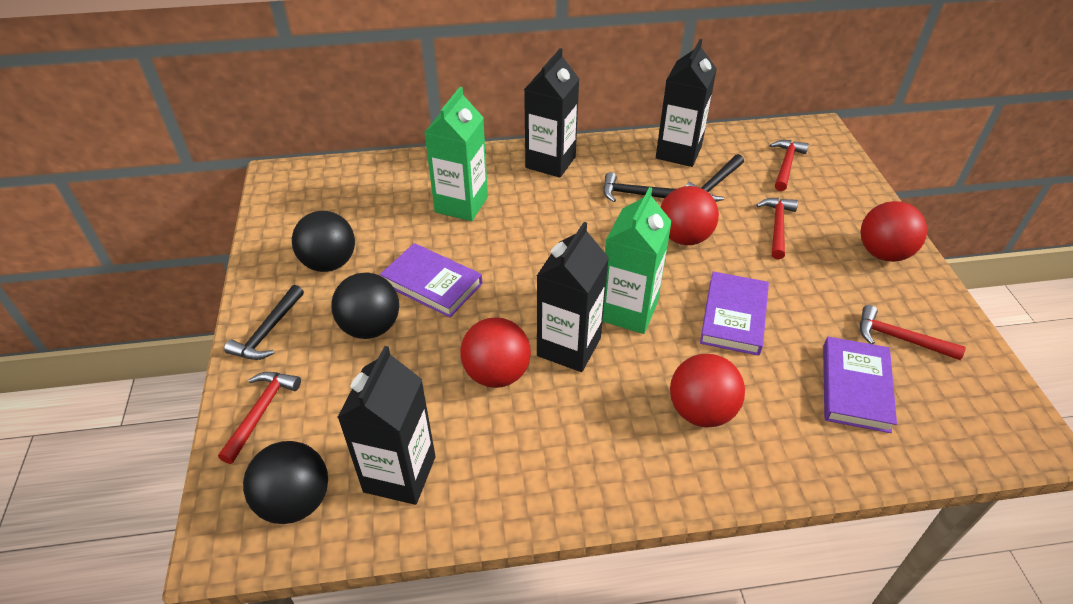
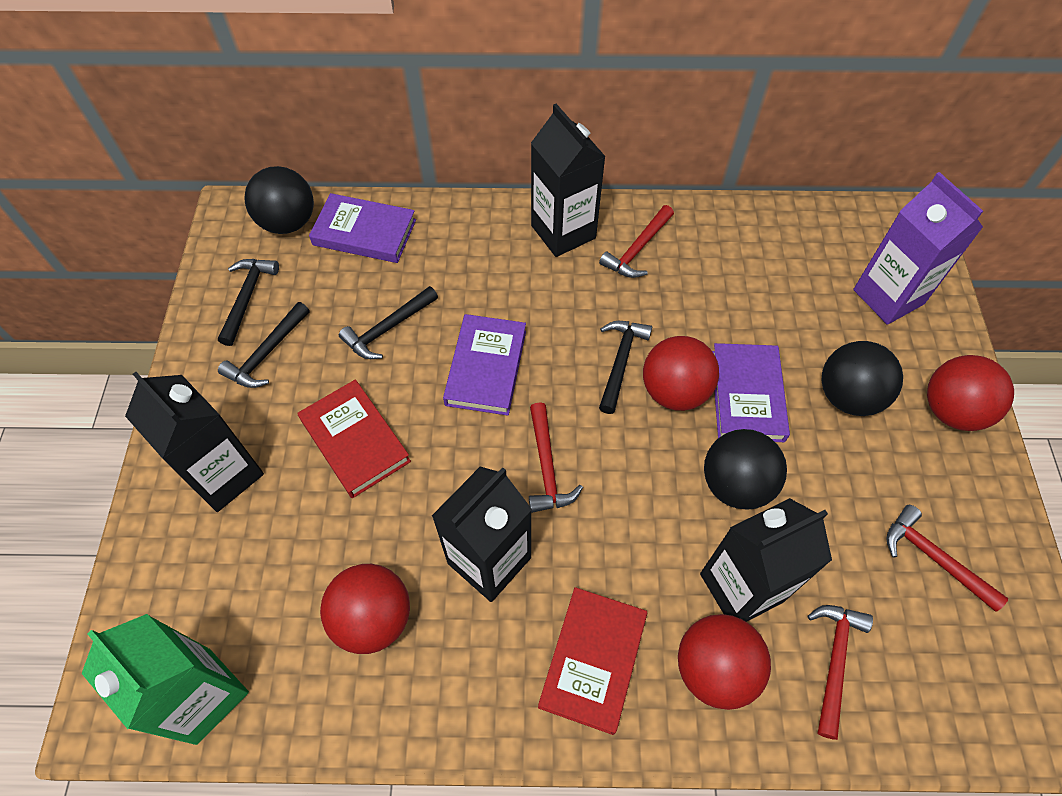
black hammer: 3 -> 4
green carton: 2 -> 1
purple carton: 0 -> 1
red book: 0 -> 2

